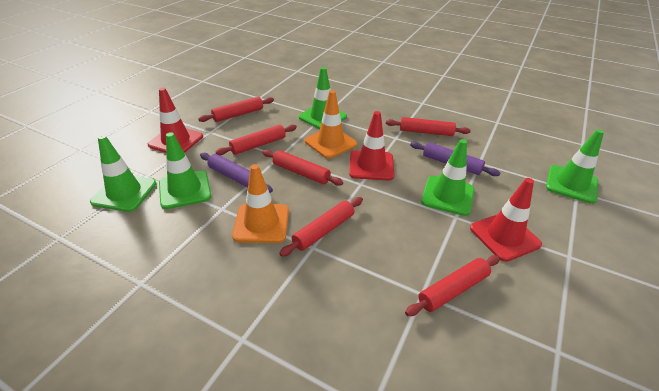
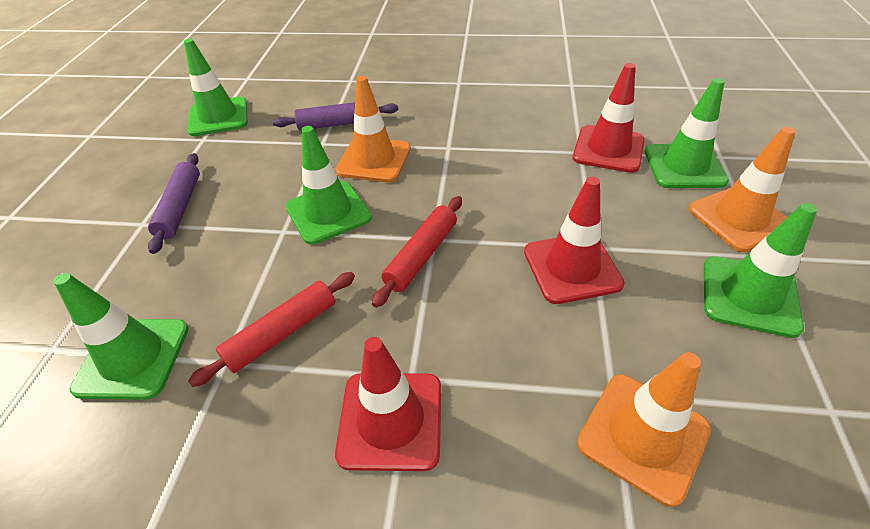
orange traffic cone: 2 -> 3
red rolling pin: 6 -> 2

